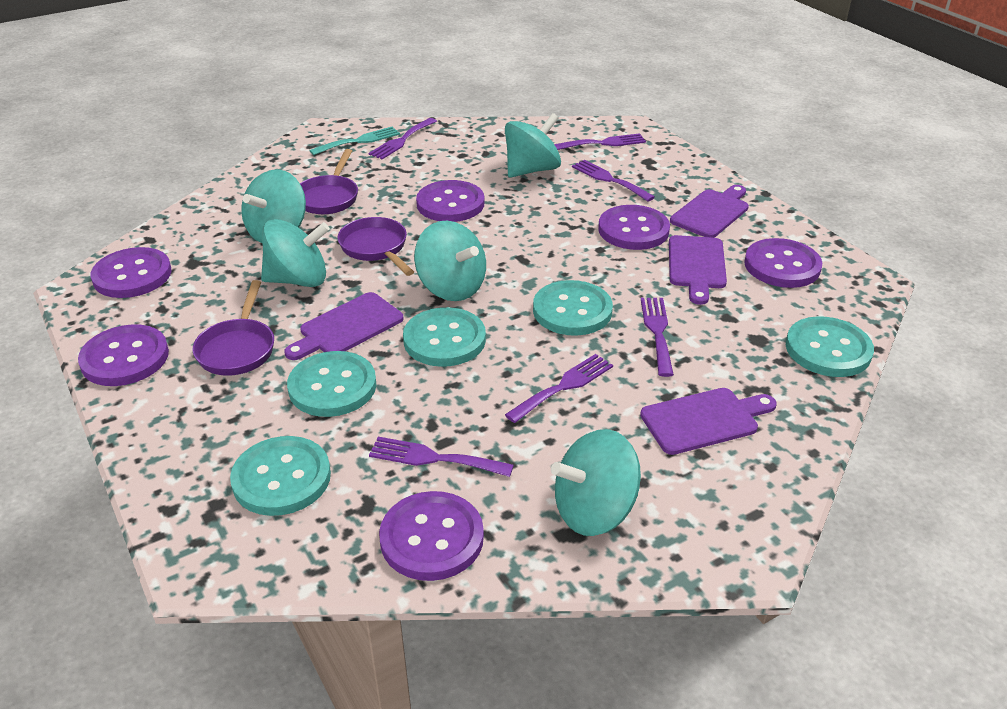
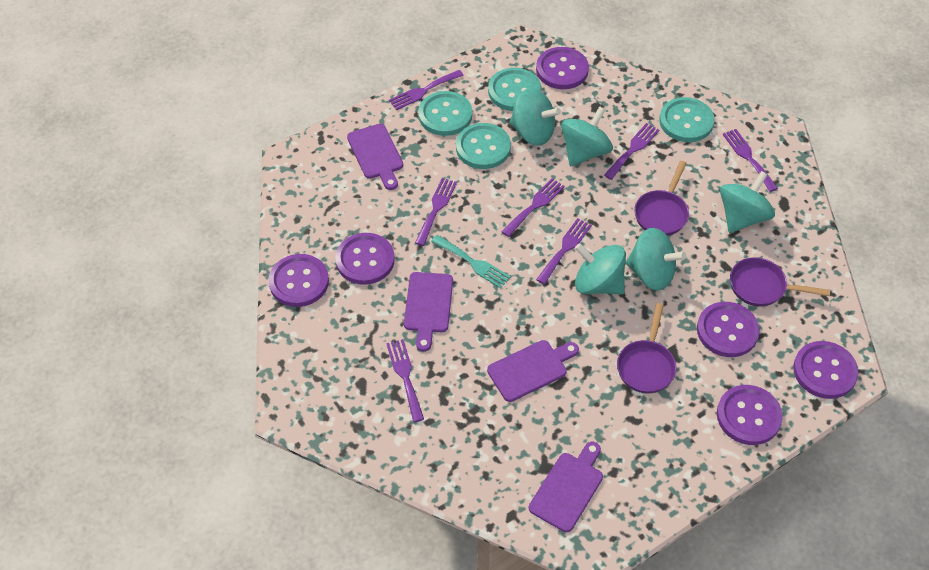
purple fork: 6 -> 7
turquoise button: 5 -> 4

